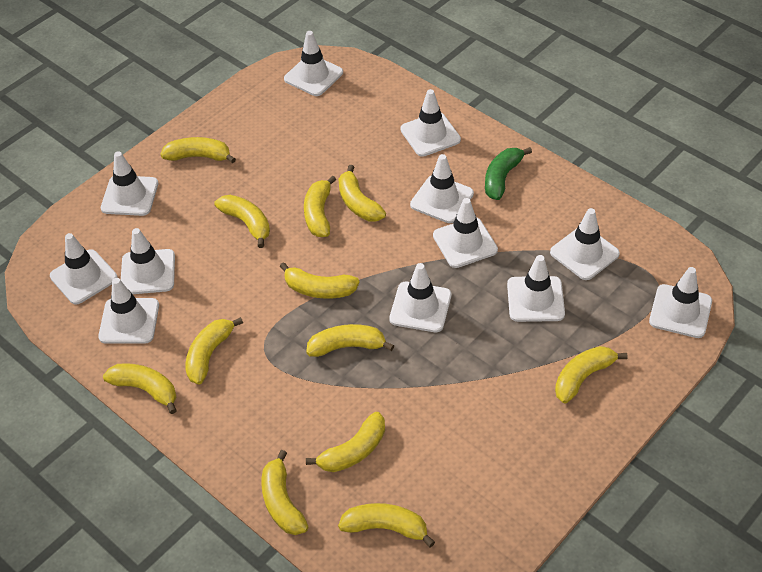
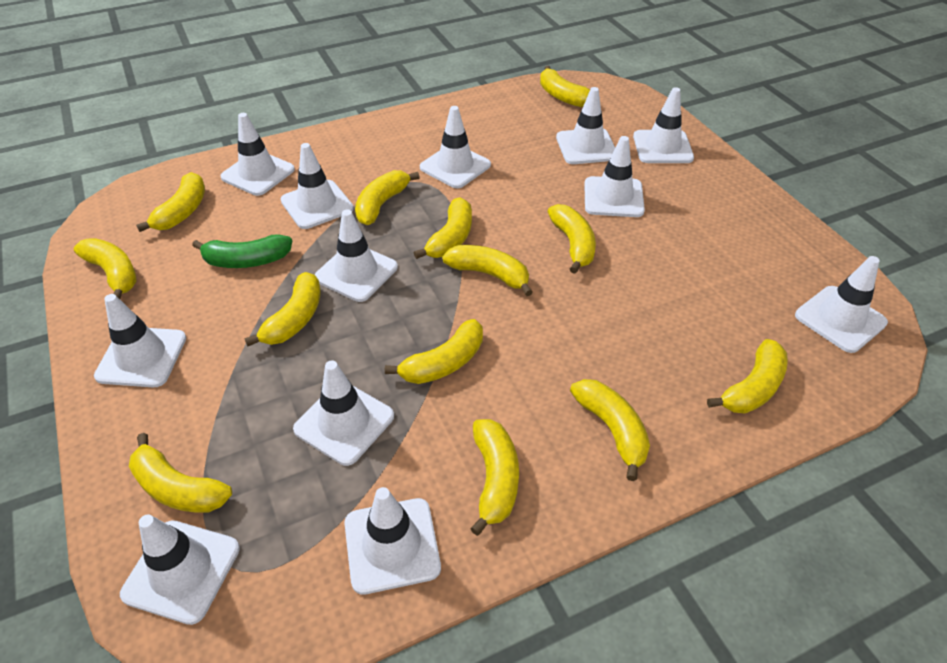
yellow banana: 12 -> 13

